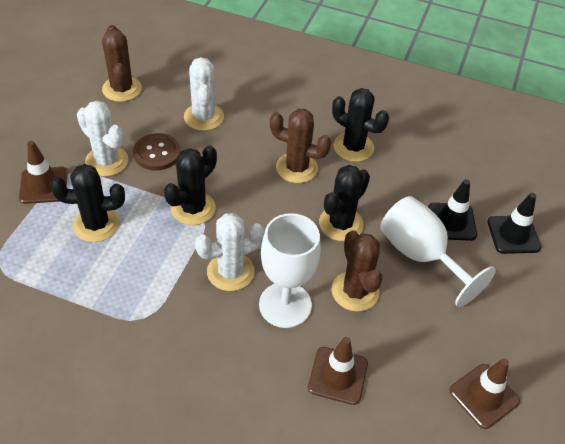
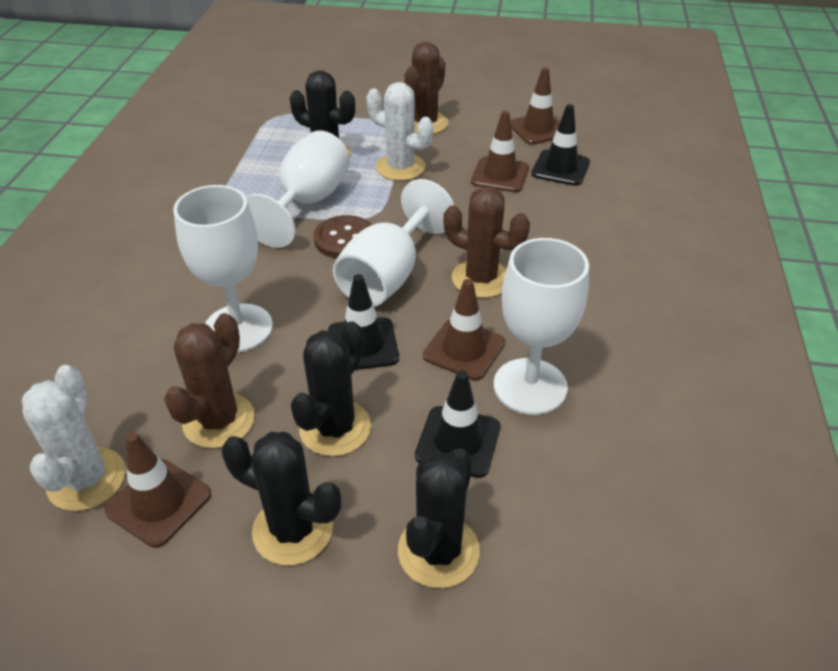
black traffic cone: 2 -> 3
brown traffic cone: 3 -> 4
white cactus: 3 -> 2
white goblet: 2 -> 4

